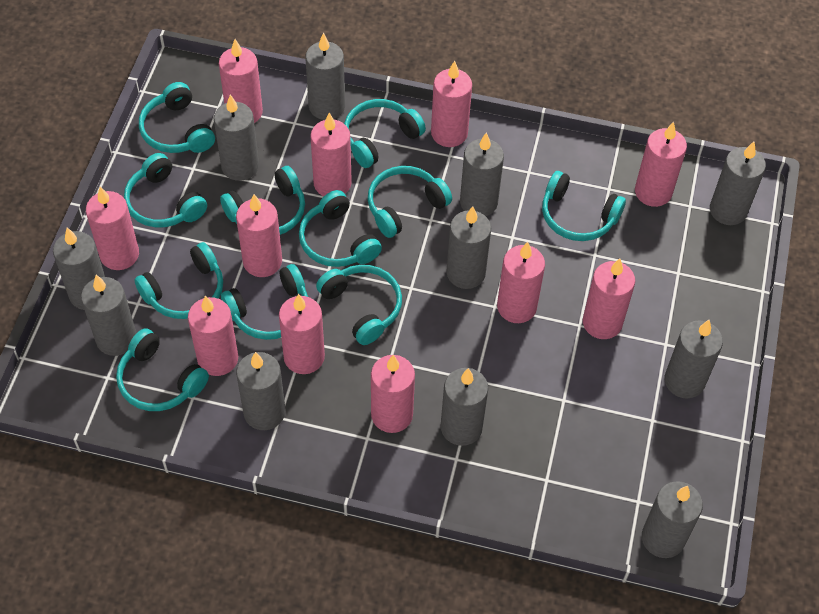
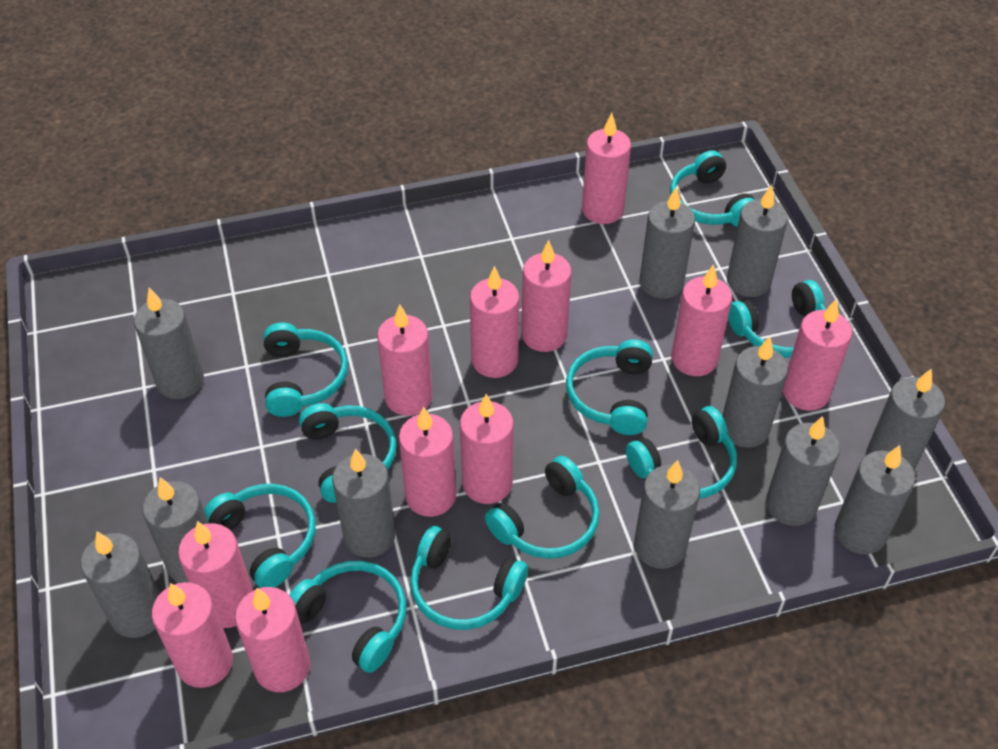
turquoise headphones: 11 -> 10

